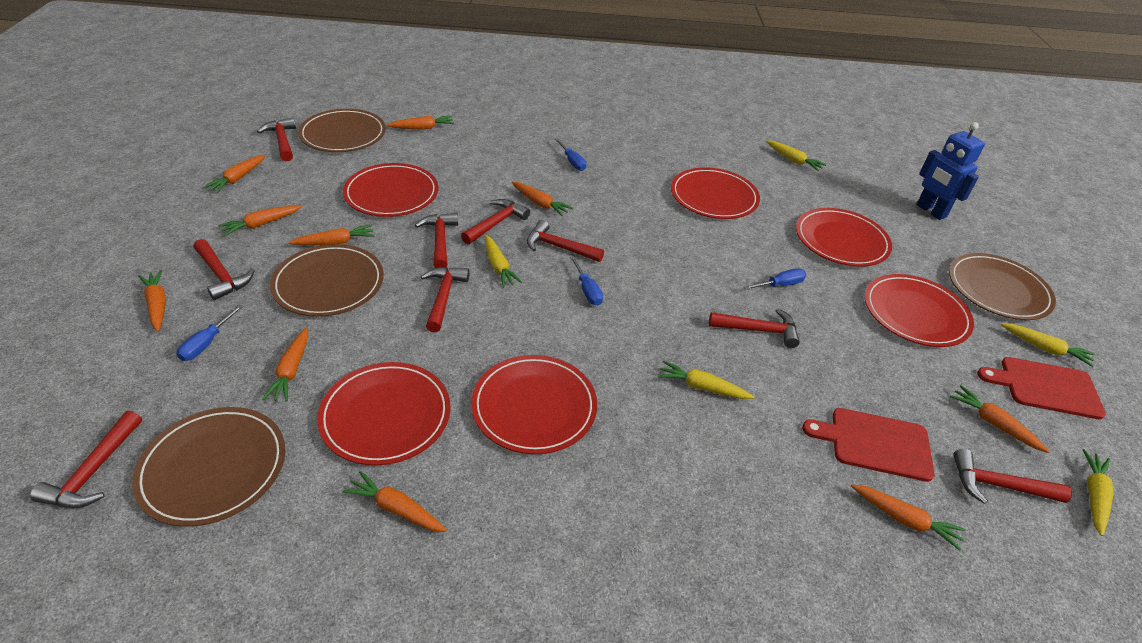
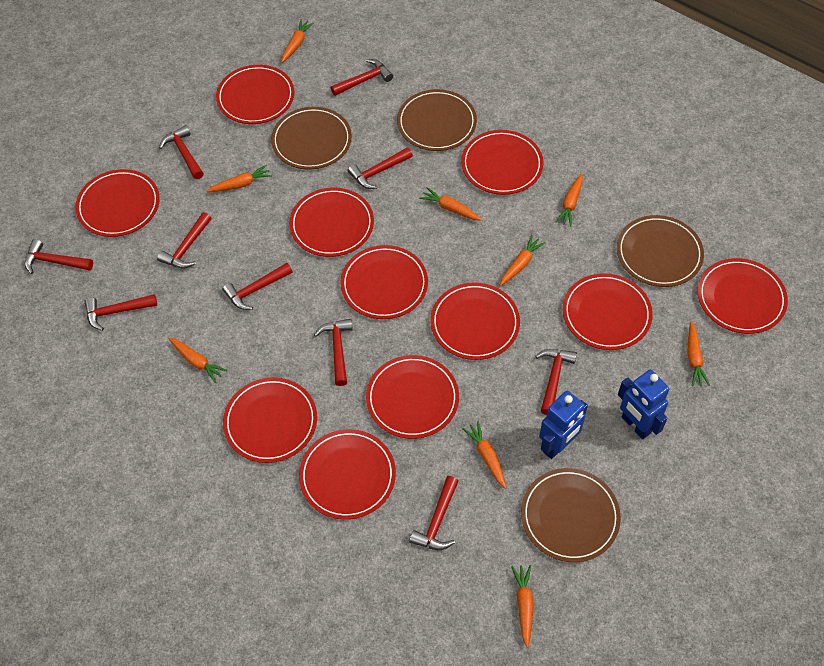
blue robot: 1 -> 2
blue screwdriver: 4 -> 0
orange carrot: 10 -> 9
red cutting board: 2 -> 0
red hammer: 9 -> 10
red plate: 6 -> 11
yellow carrot: 5 -> 0

